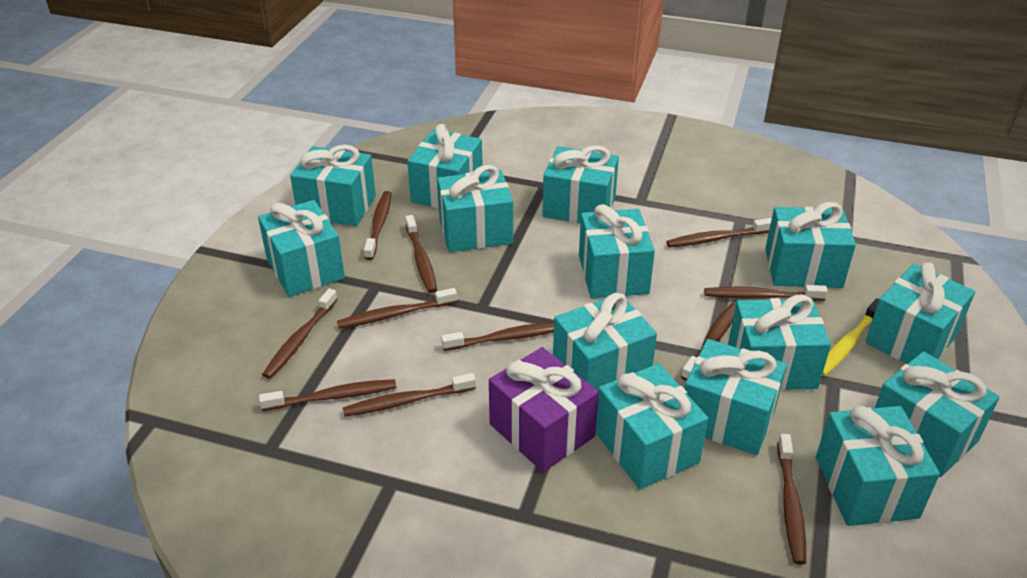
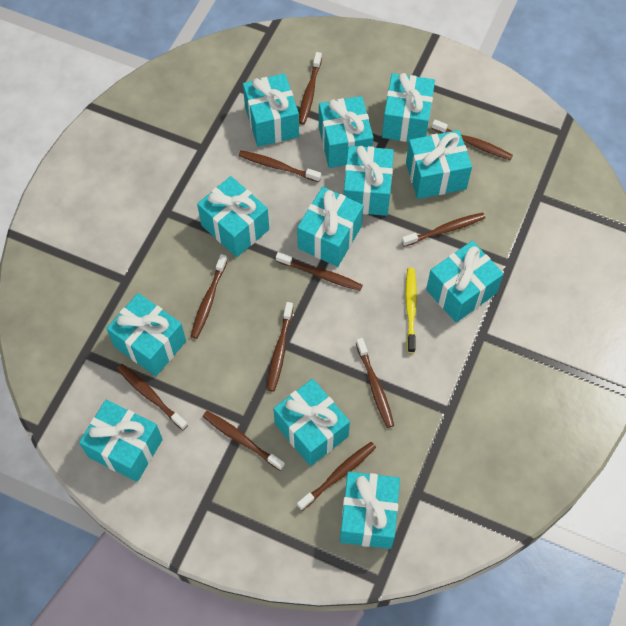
purple gift: 1 -> 0
turquoise gift: 14 -> 12

